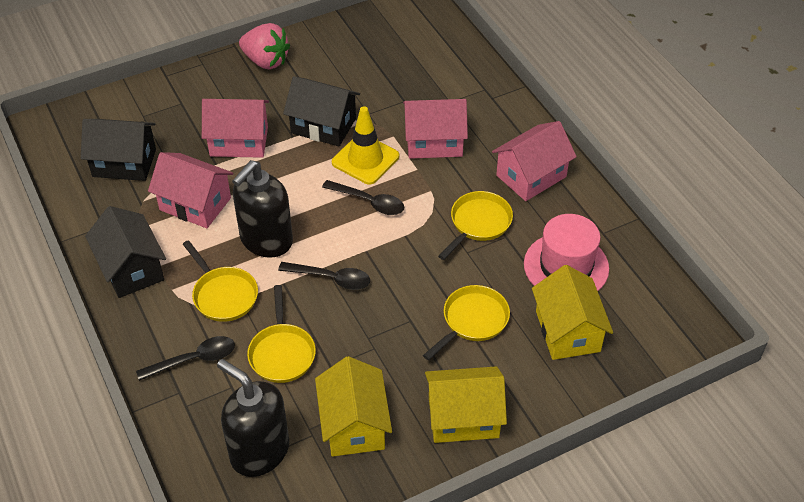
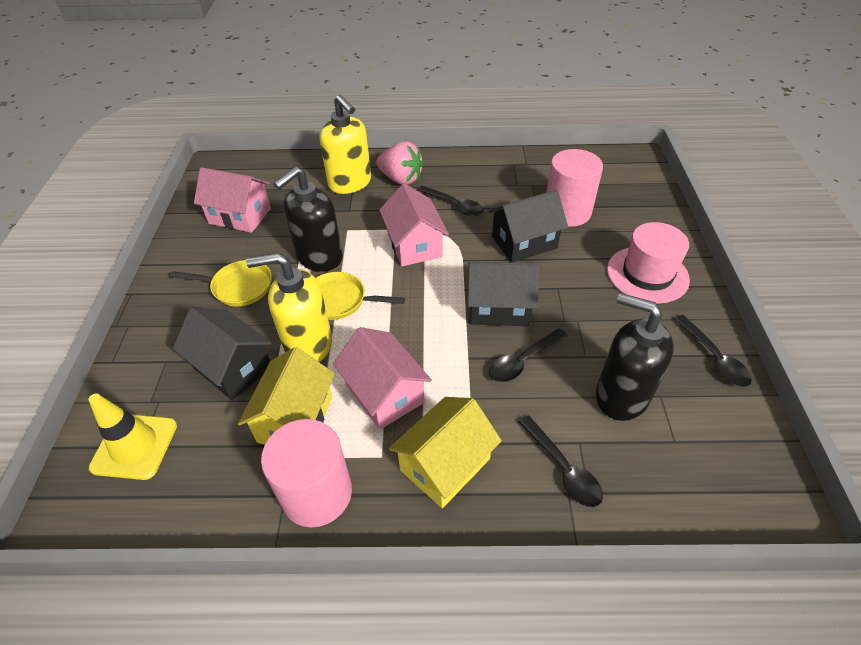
black spoon: 3 -> 4
pink cylinder: 0 -> 2
pink house: 4 -> 3
yellow house: 3 -> 2
yellow pan: 4 -> 2
yellow soap dispenser: 0 -> 2

